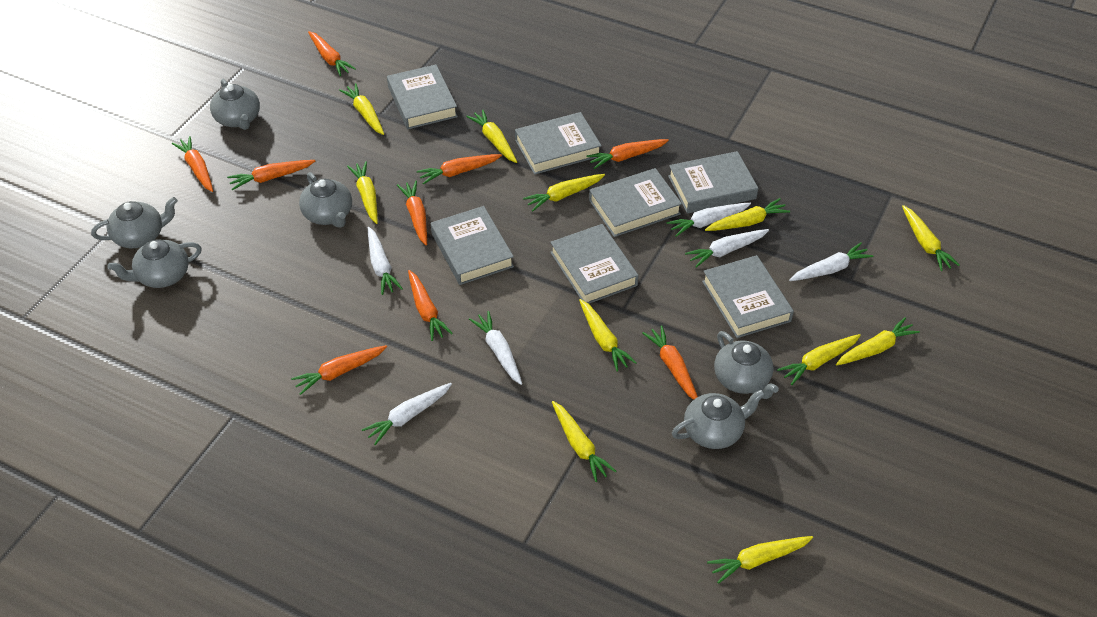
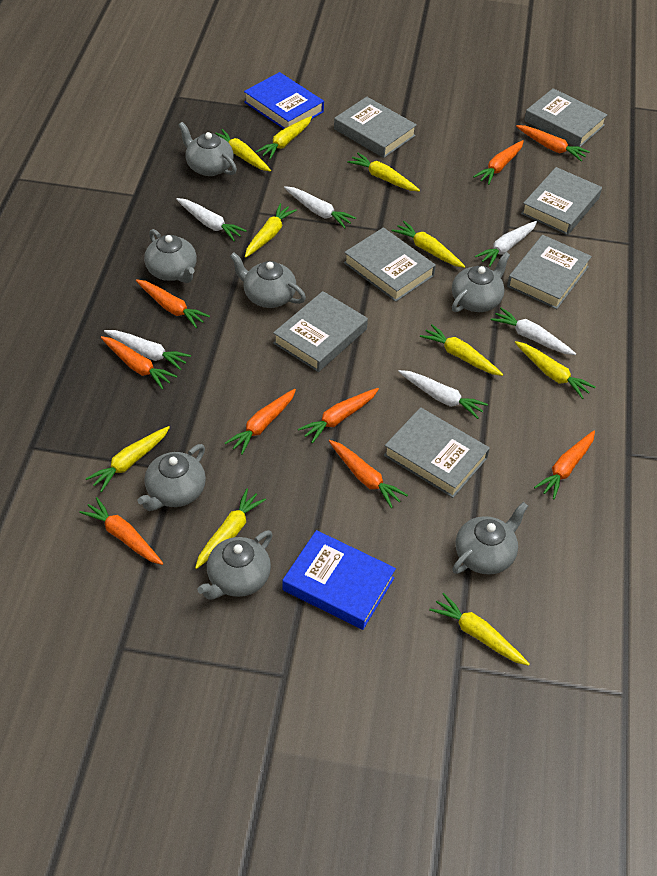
blue book: 0 -> 2
grey teapot: 6 -> 7
yellow carrot: 11 -> 10

